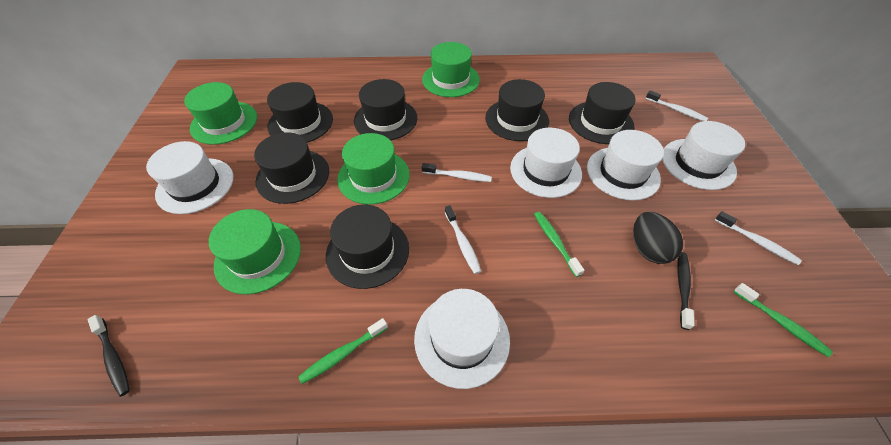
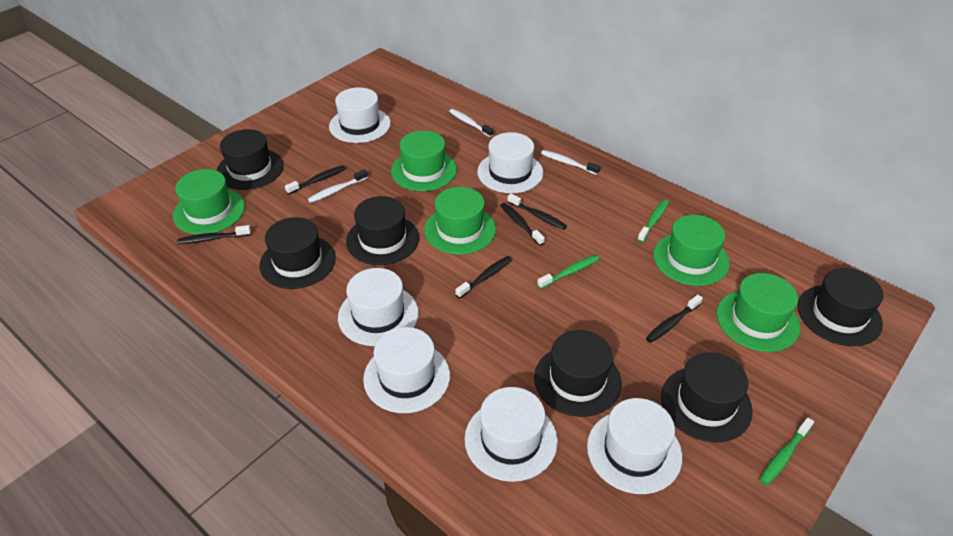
black egg: 1 -> 0
black toothbrush: 2 -> 6
green hat: 4 -> 5
white hat: 5 -> 6
white toothbrush: 4 -> 3

